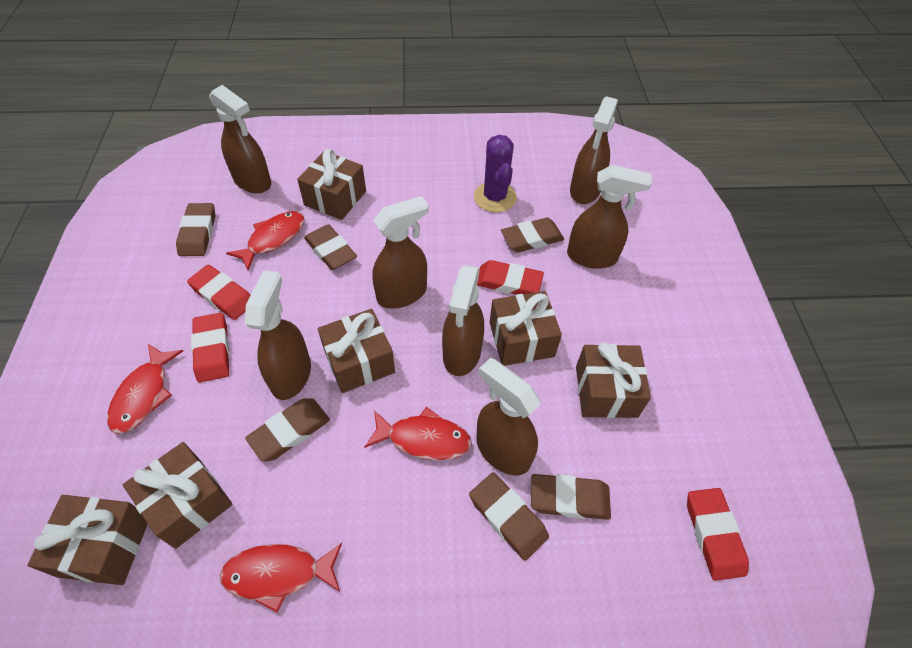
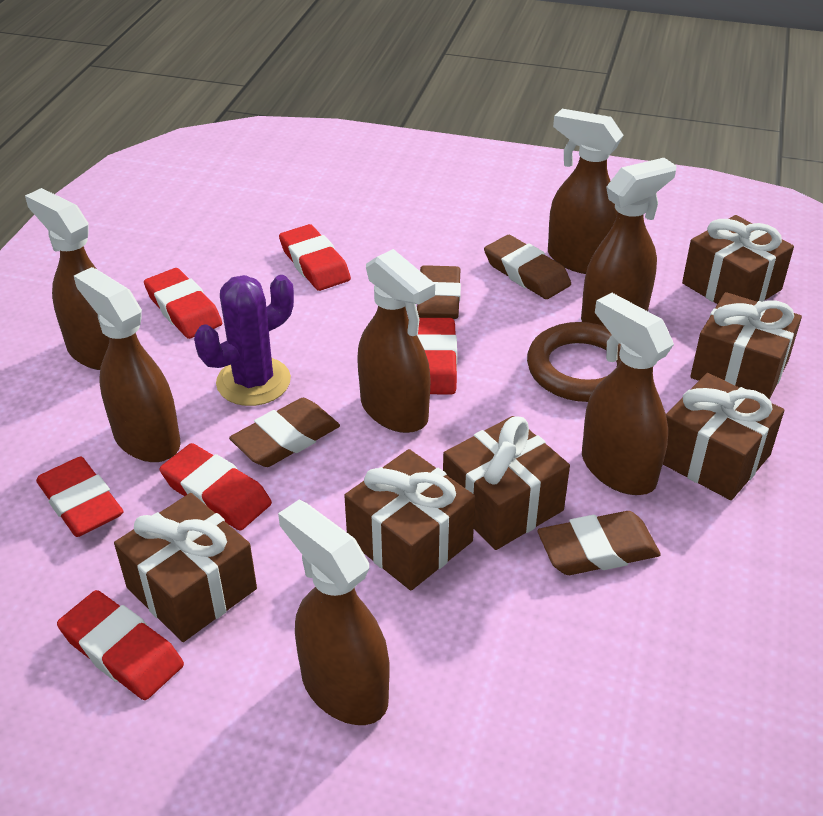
brown eraser: 6 -> 4
brown ring: 0 -> 1
red eraser: 4 -> 6
red fish: 4 -> 0

